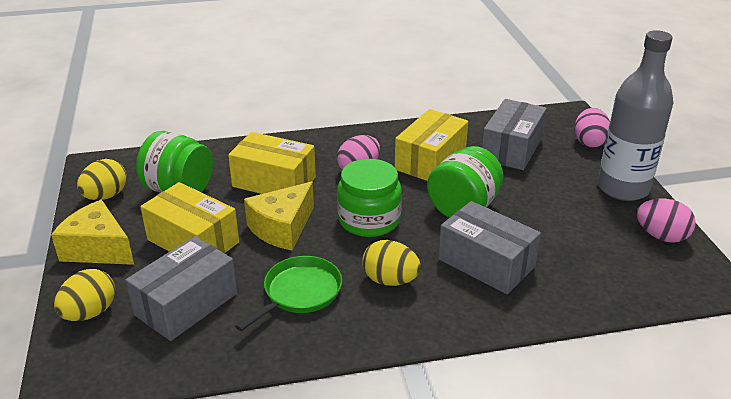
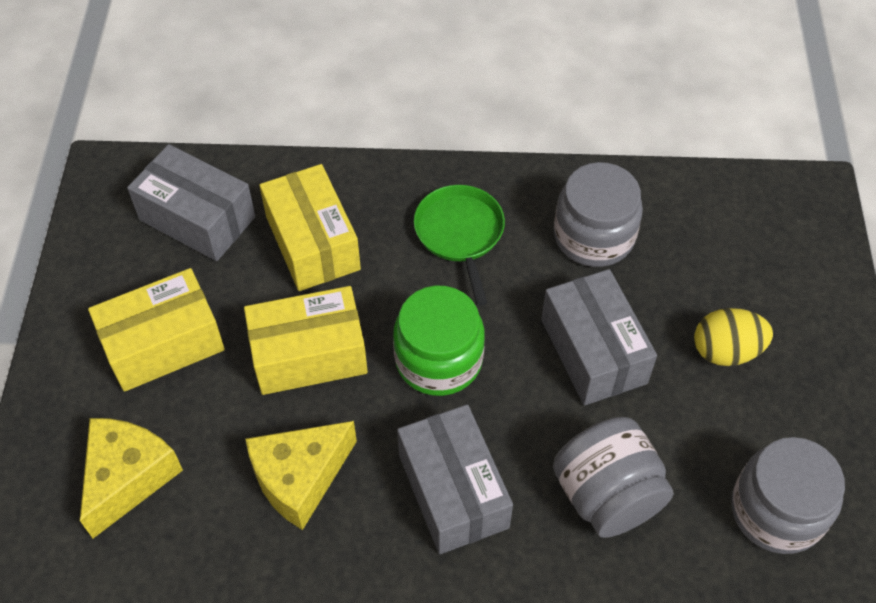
green jar: 3 -> 1
grey bottle: 1 -> 0
grey jar: 0 -> 3
pink egg: 3 -> 0
yellow egg: 3 -> 1

